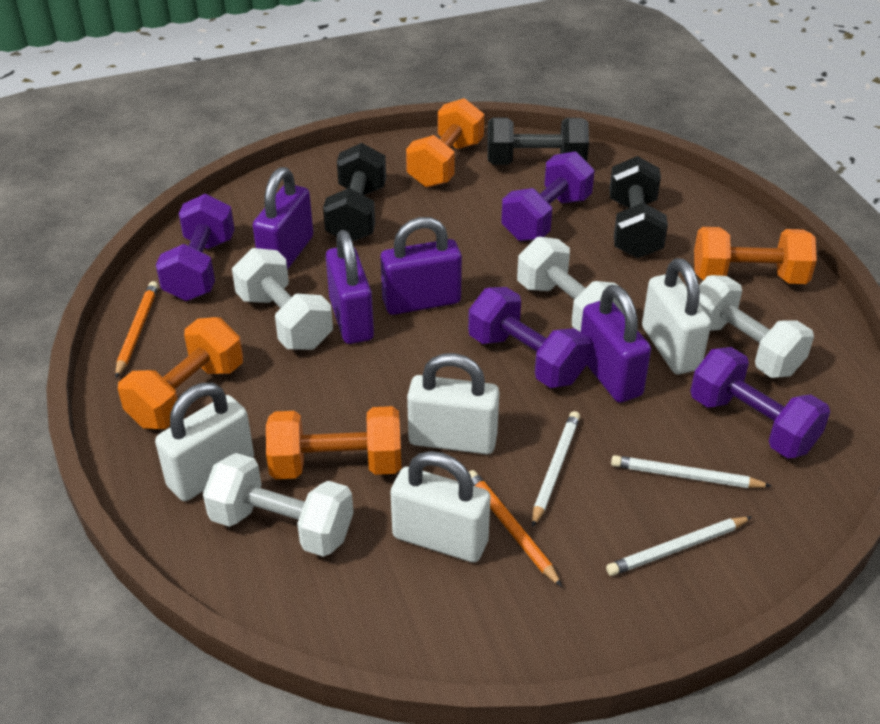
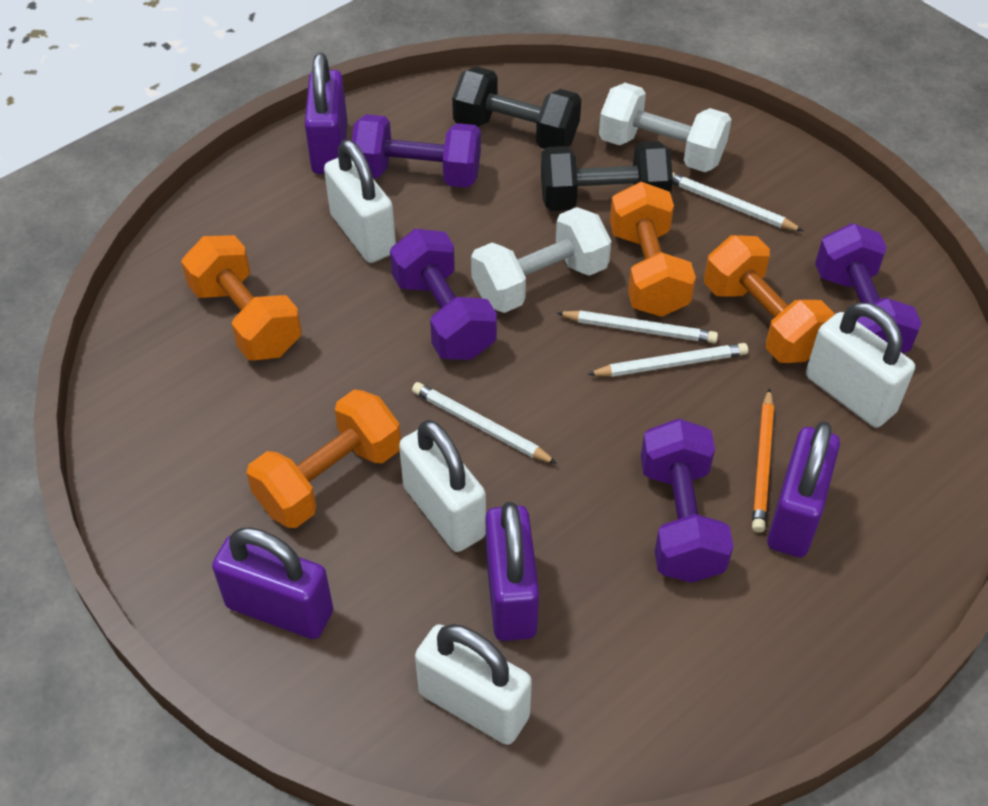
black dumbbell: 3 -> 2
orange pencil: 2 -> 1
white dumbbell: 4 -> 2
white pencil: 3 -> 4

